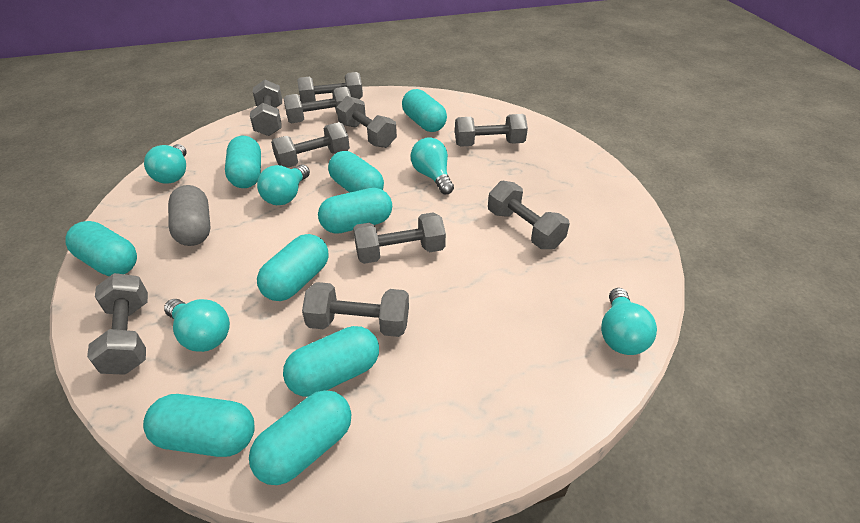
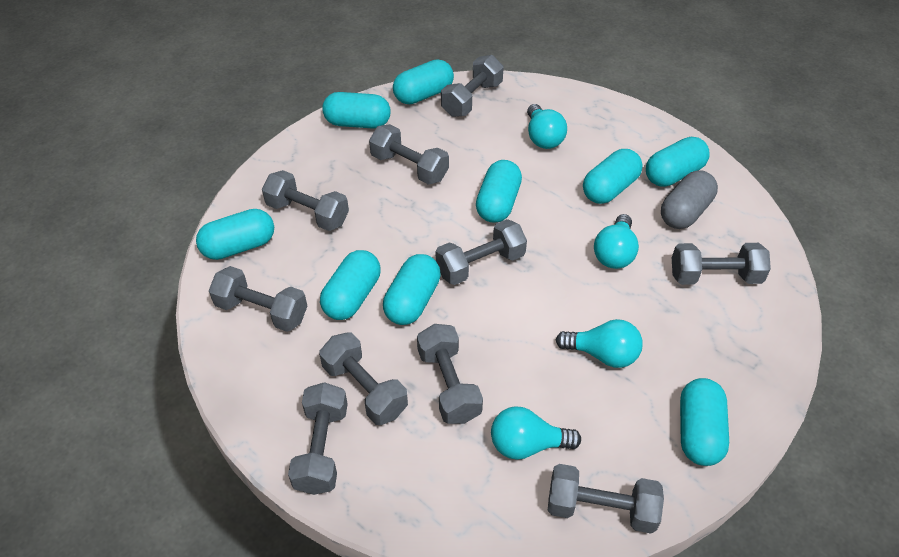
turquoise light bulb: 5 -> 4

